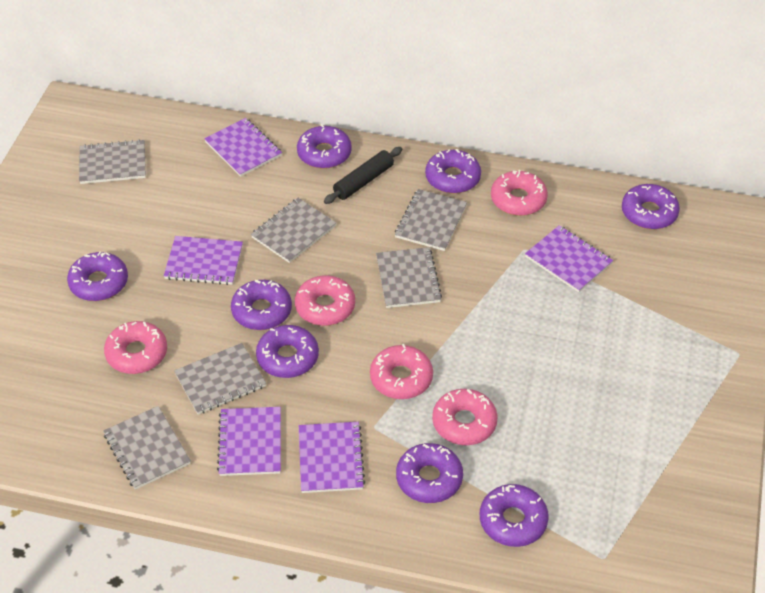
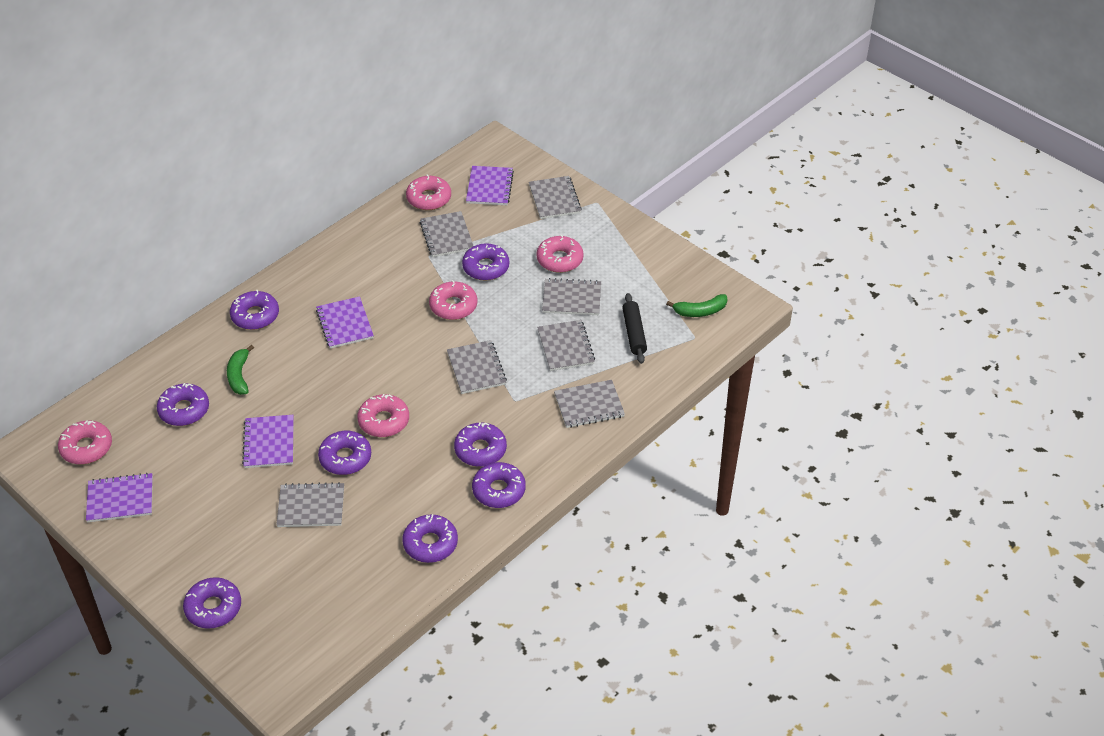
green banana: 0 -> 2
grey notebook: 6 -> 7
purple notebook: 5 -> 4

